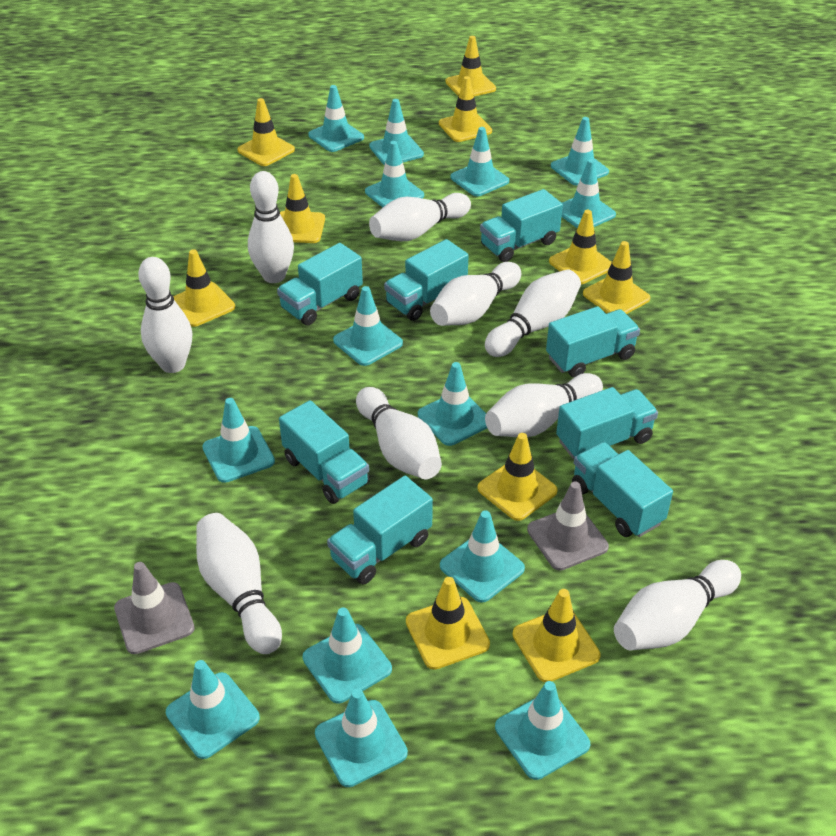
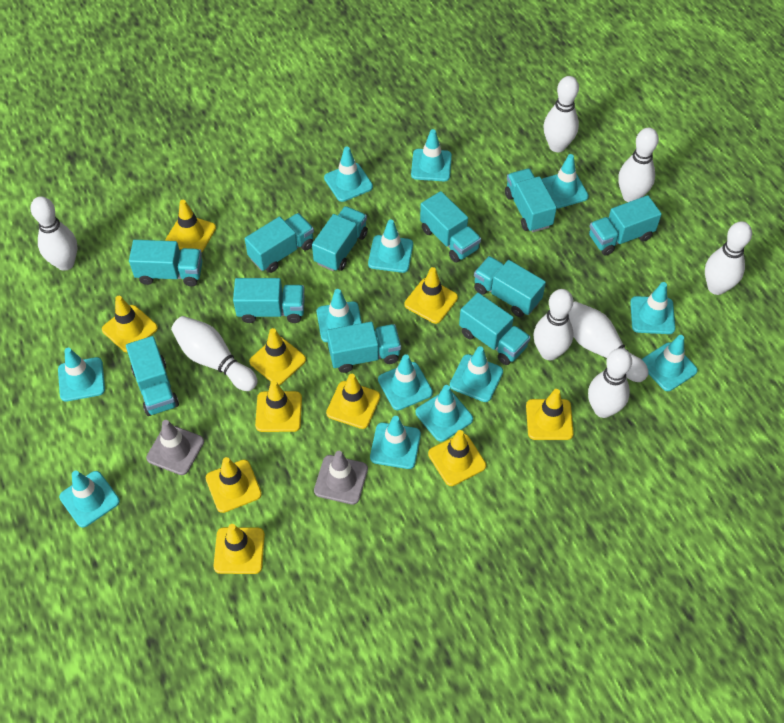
turquoise traffic cone: 14 -> 13
turquoise truck: 8 -> 11
white bowling pin: 9 -> 8

